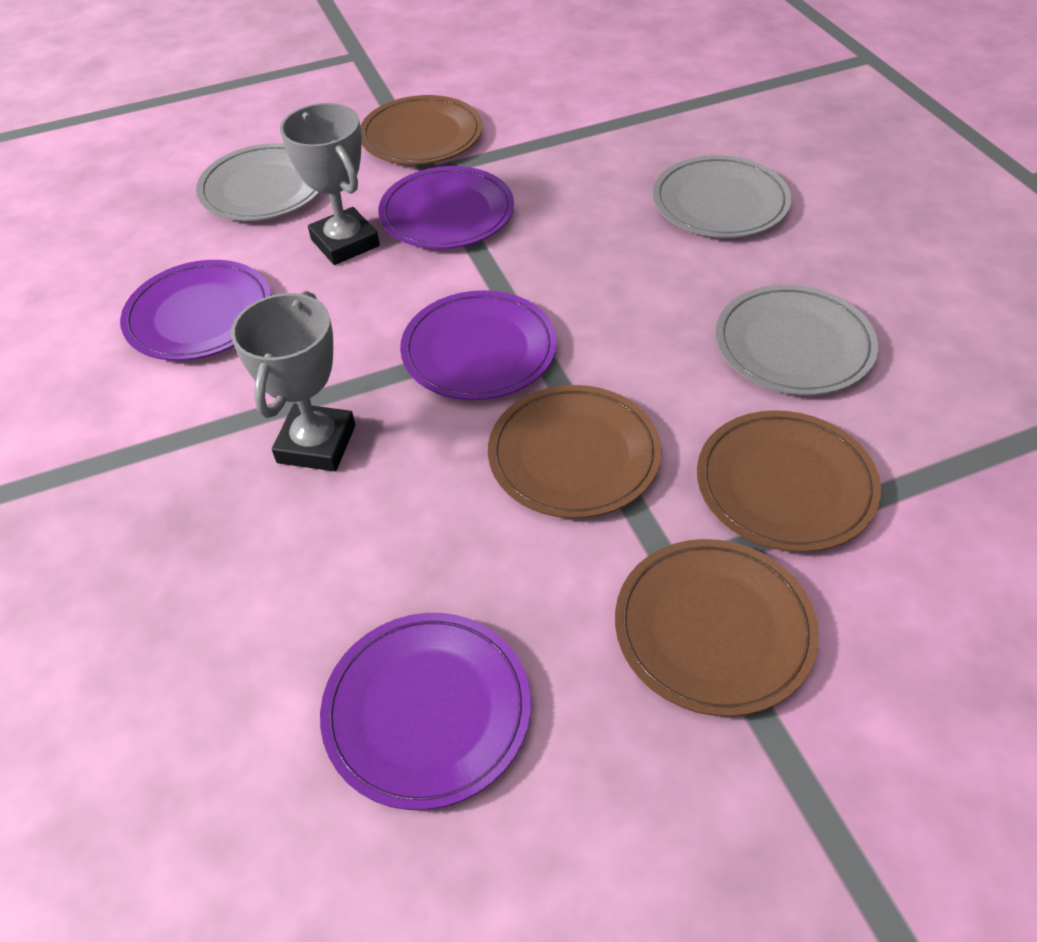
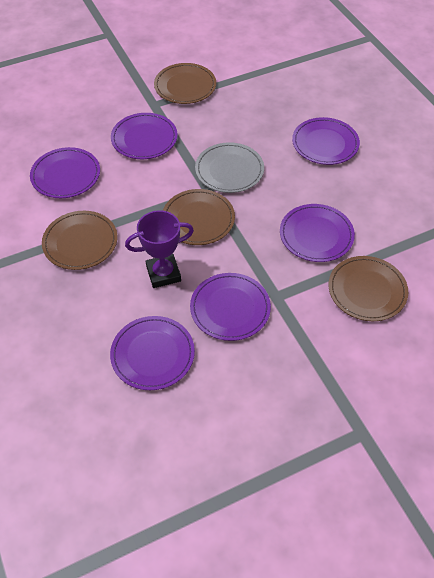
grey plate: 3 -> 1
grey trophy: 2 -> 0
purple plate: 4 -> 6
purple trophy: 0 -> 1

